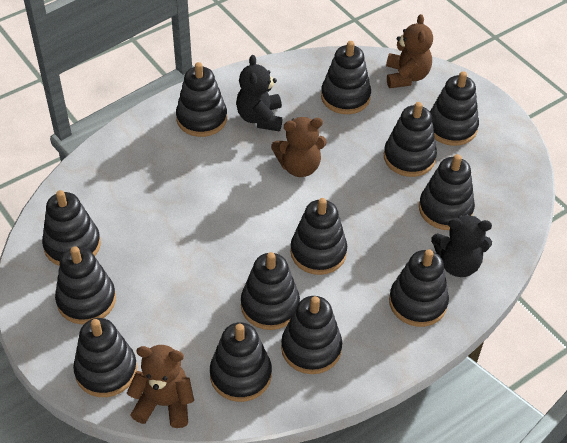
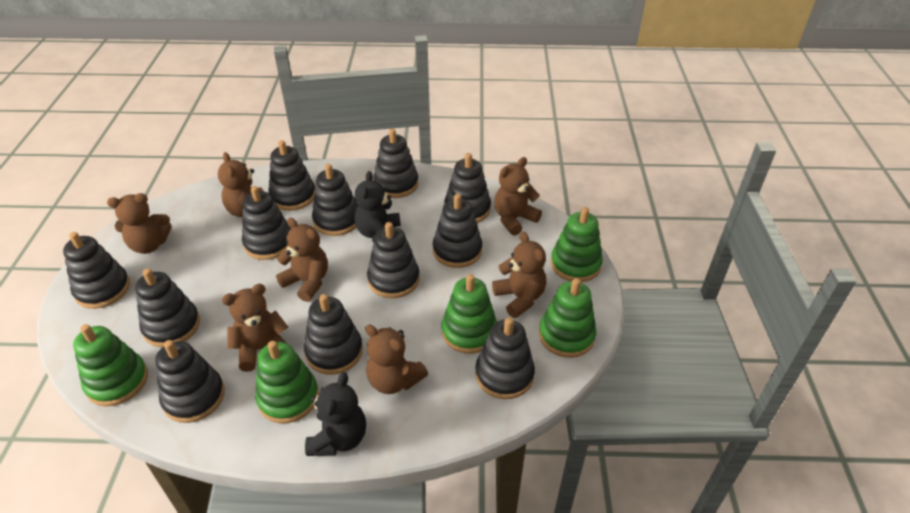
black stacking toy: 13 -> 12
brown teddy bear: 3 -> 7
green stacking toy: 0 -> 5

